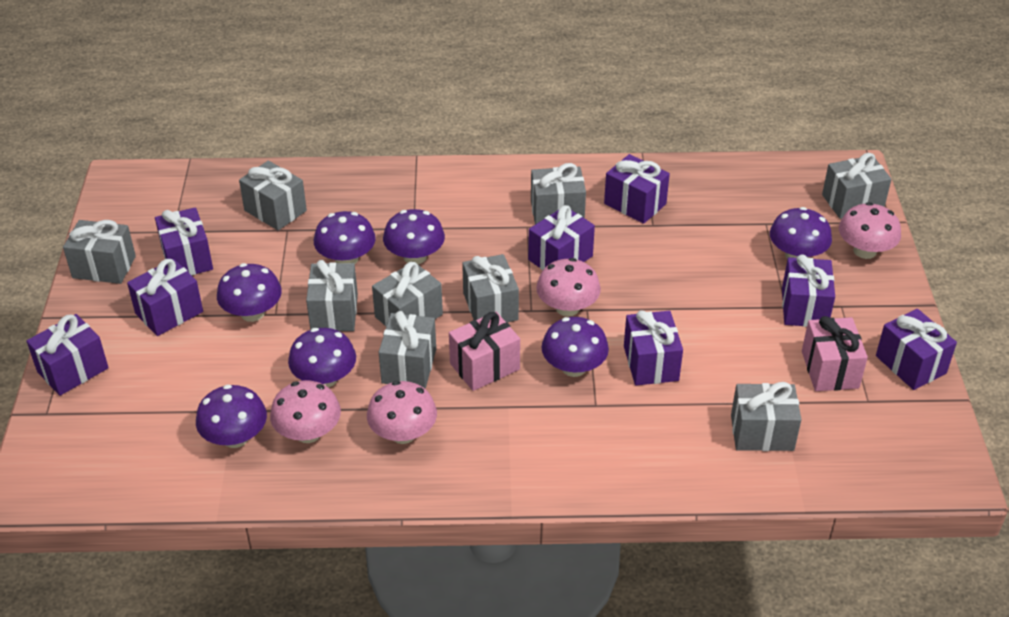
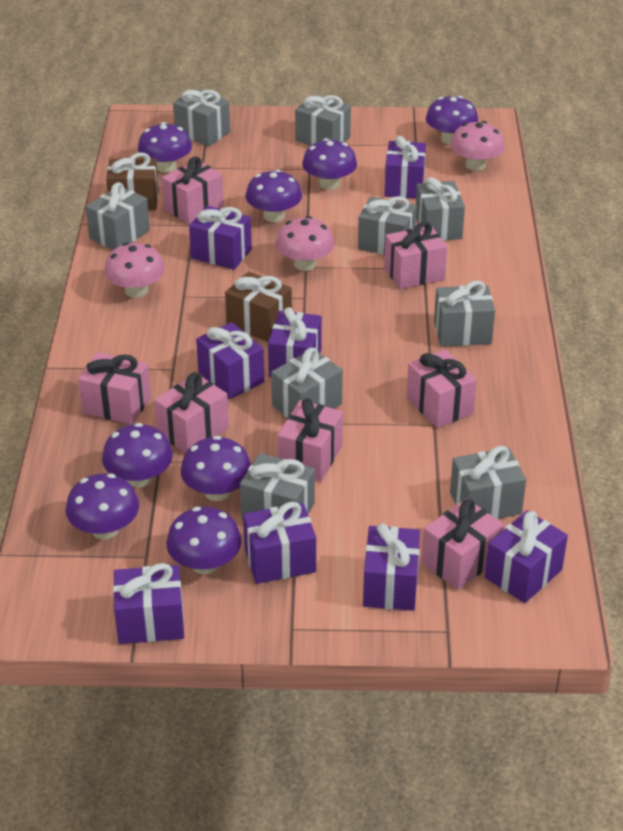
brown gift: 0 -> 2
pink gift: 2 -> 7
pink mushroom: 4 -> 3
purple mushroom: 7 -> 8

